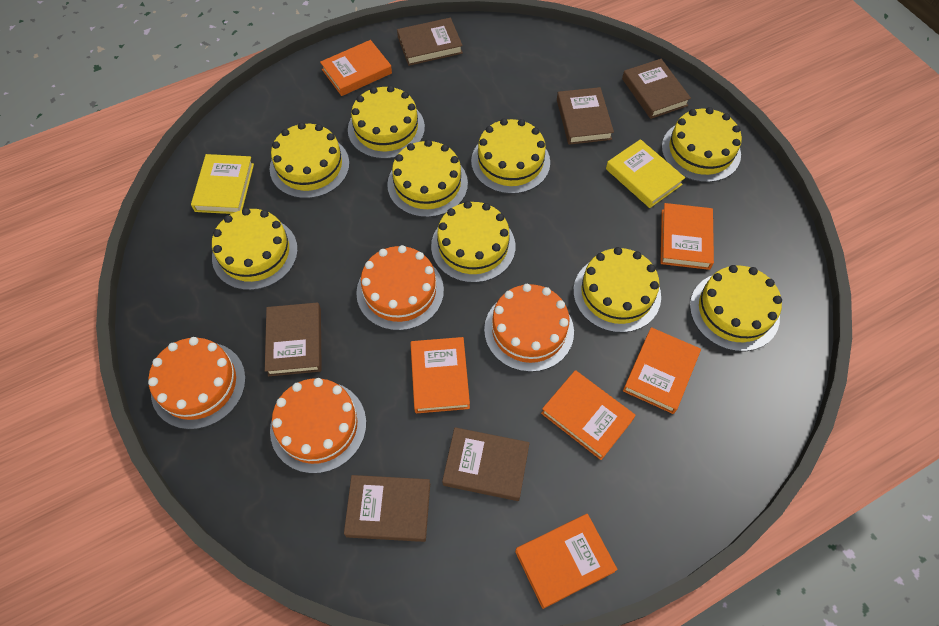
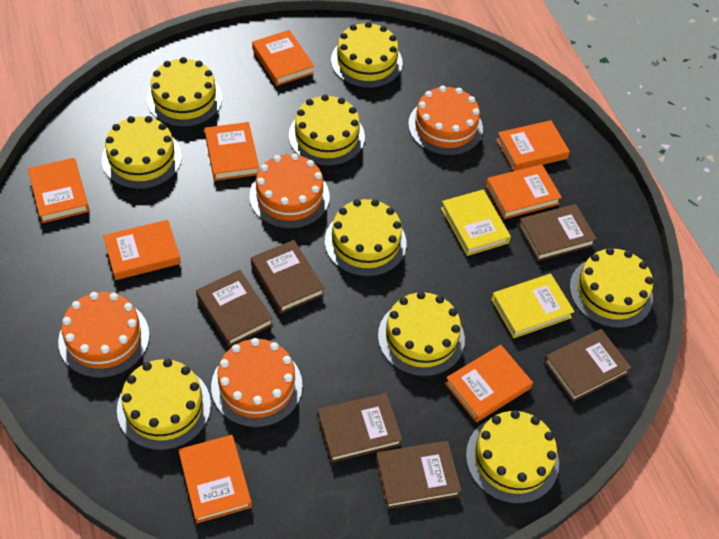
orange book: 6 -> 8

